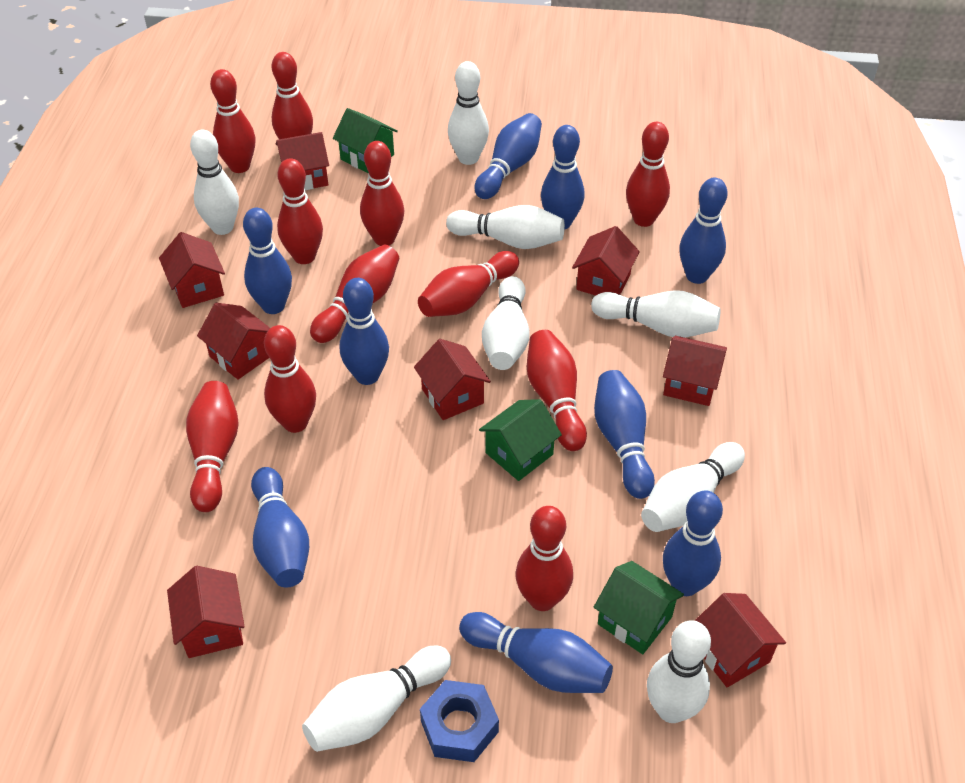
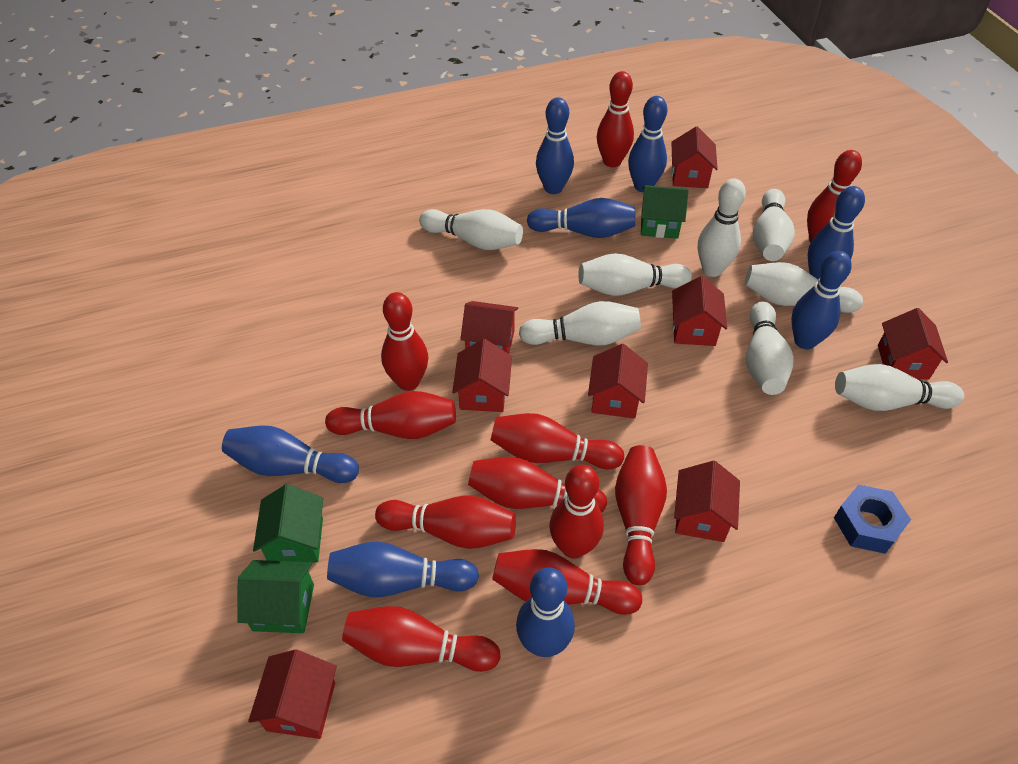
blue bowling pin: 9 -> 8

